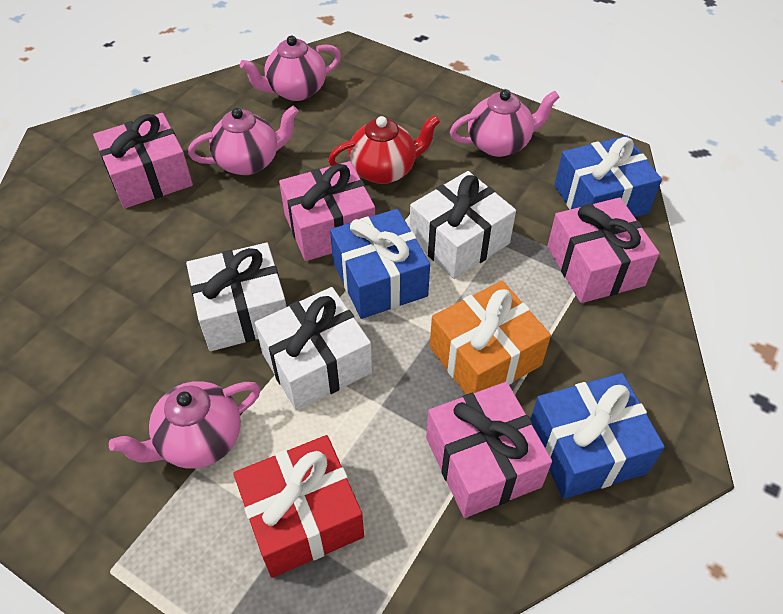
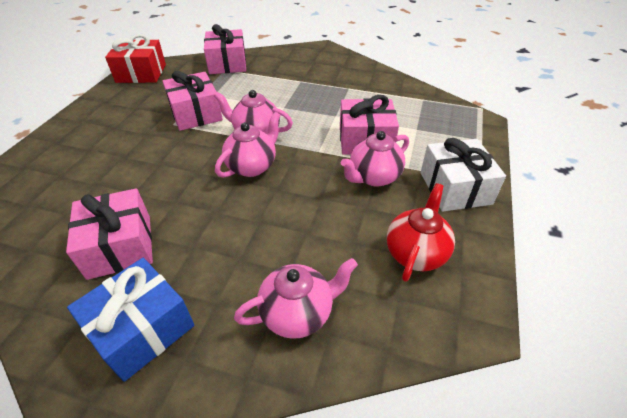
blue gift: 3 -> 1
orange gift: 1 -> 0
white gift: 3 -> 1

